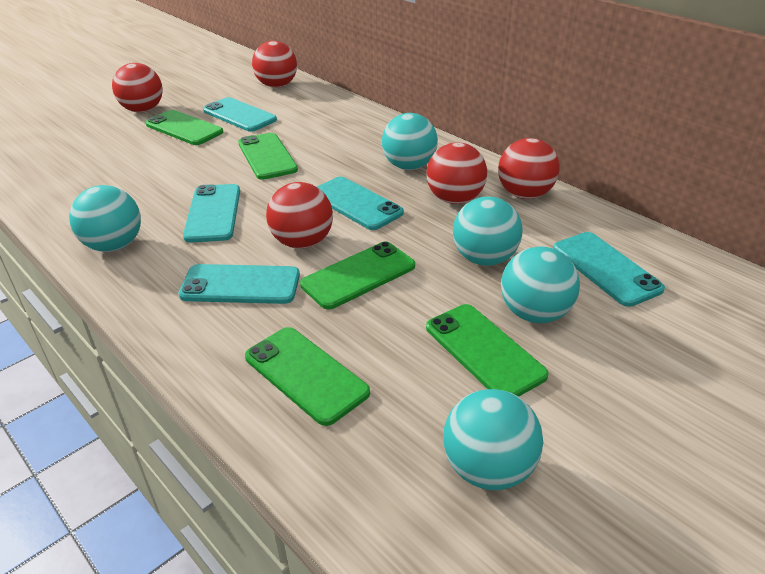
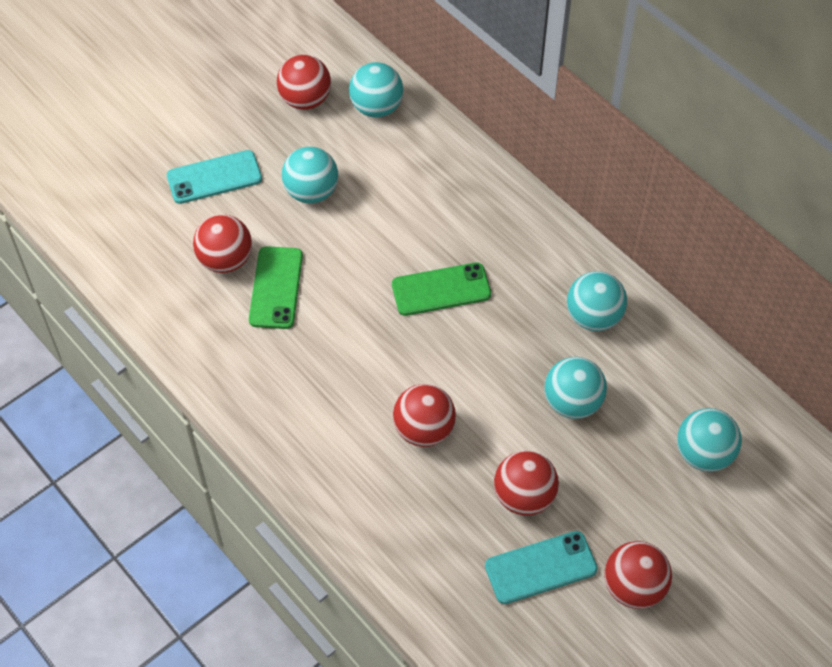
green phone: 5 -> 2
turquoise phone: 5 -> 2

